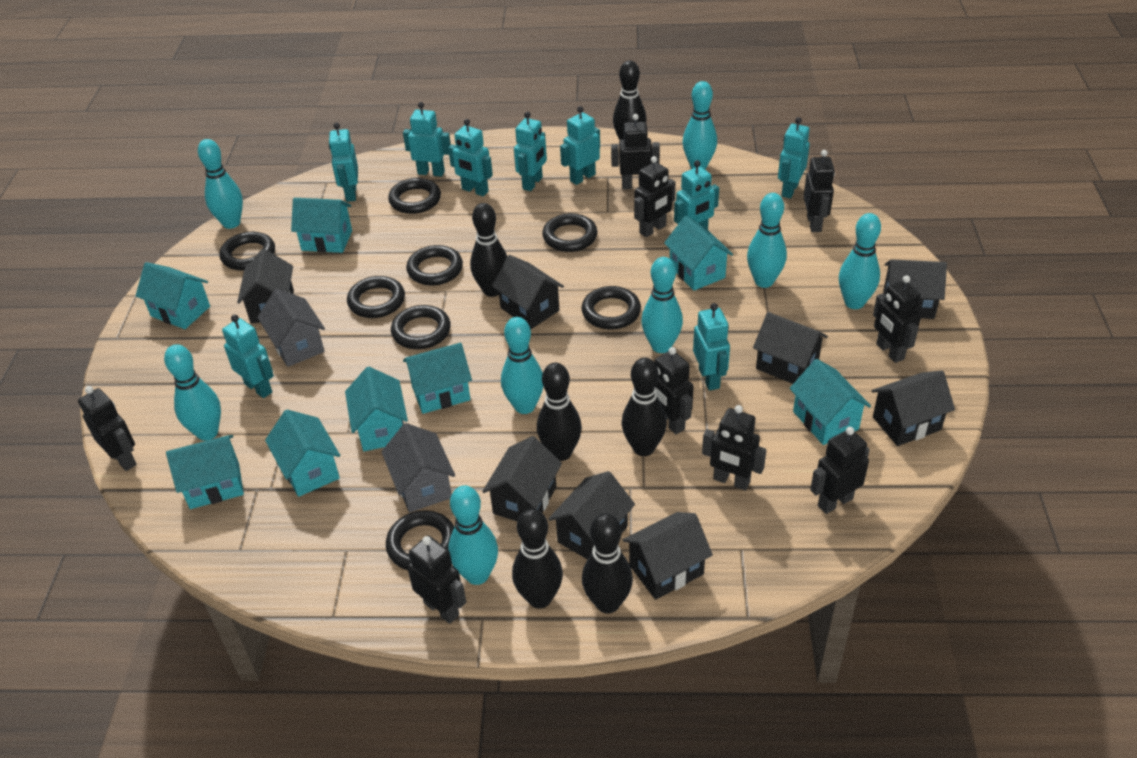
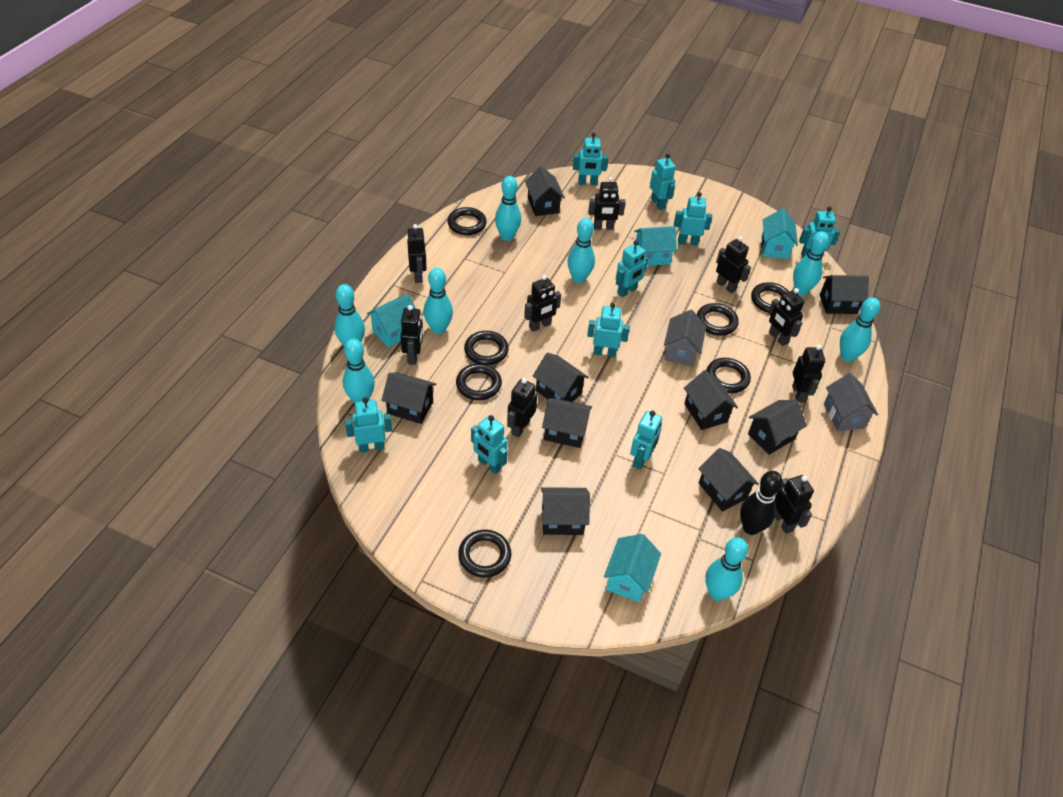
black bowling pin: 6 -> 1
black house: 8 -> 9
black ring: 8 -> 7
turquoise house: 8 -> 4

